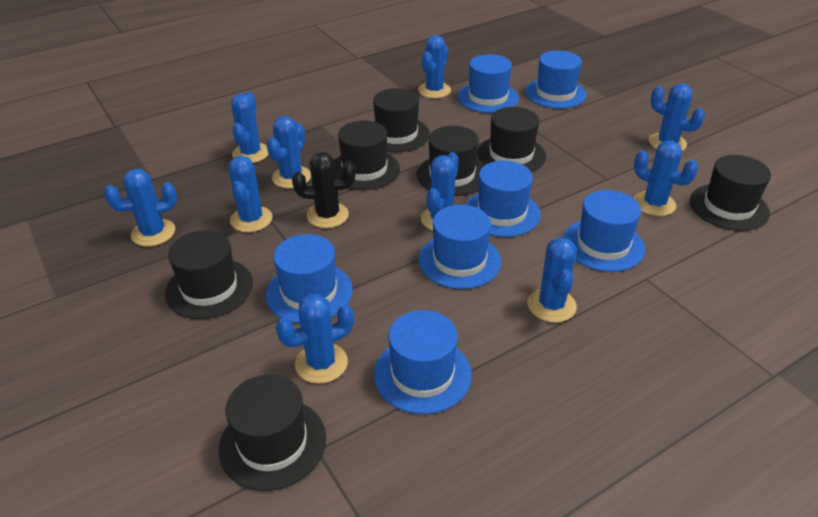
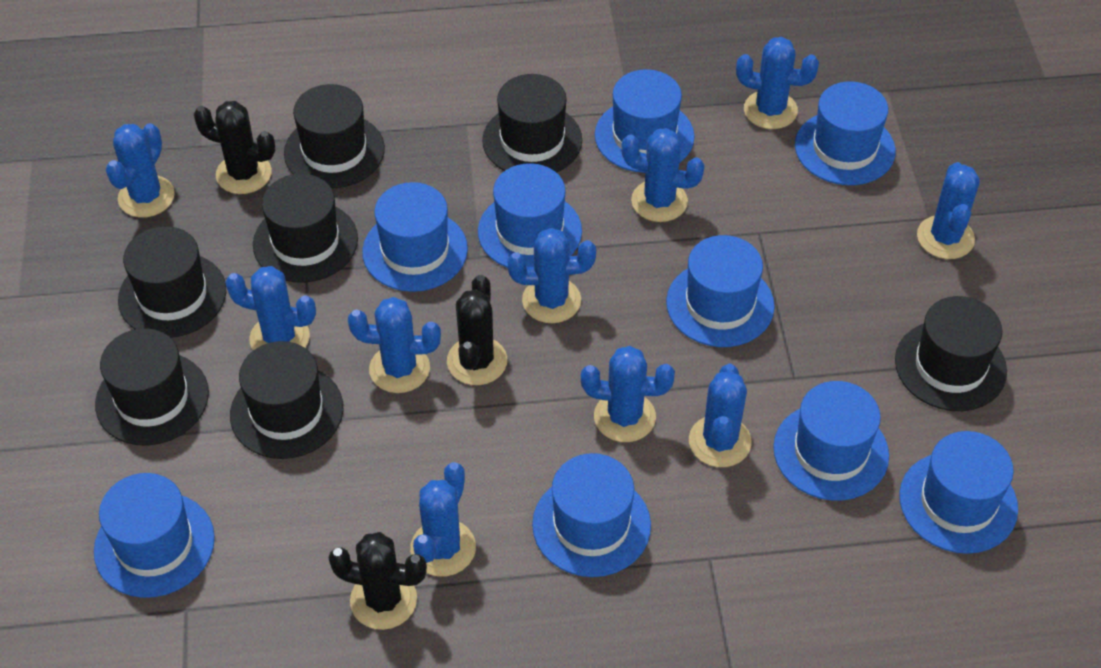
black cactus: 1 -> 3
blue hat: 7 -> 9

